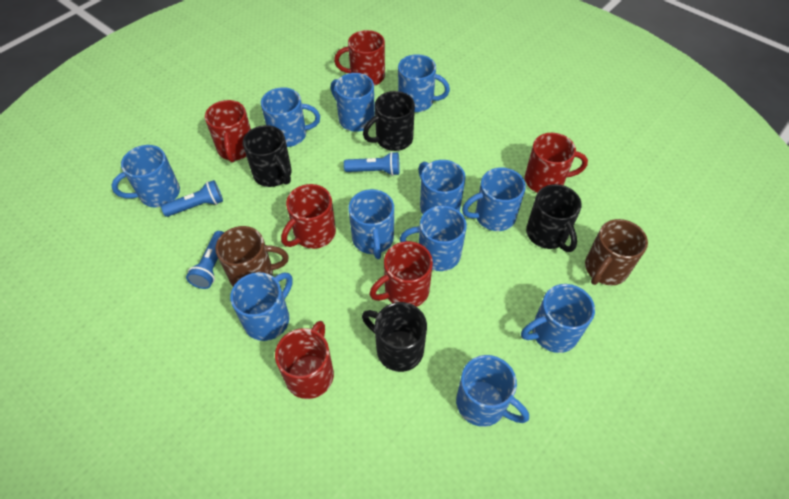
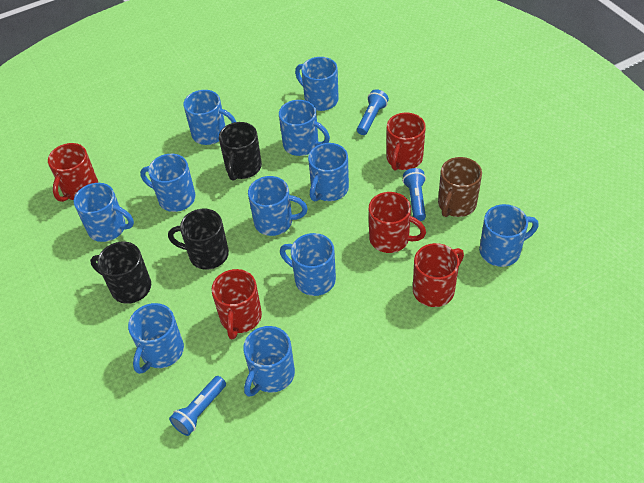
black mug: 4 -> 3
brown mug: 2 -> 1
red mug: 6 -> 5

